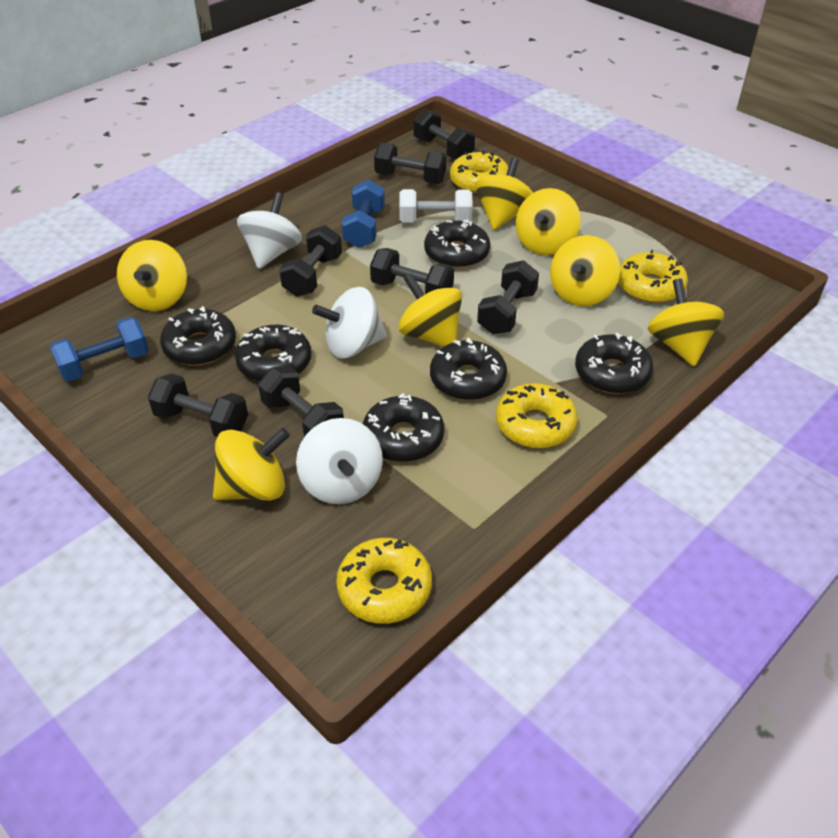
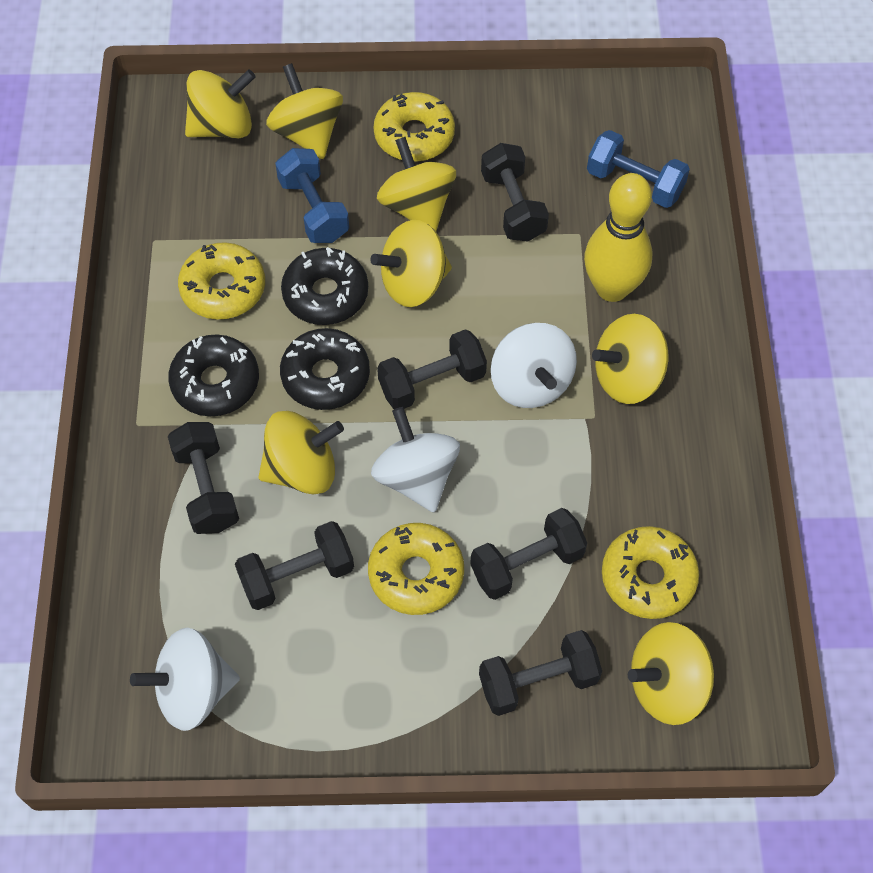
black donut: 6 -> 3
black dumbbell: 7 -> 6
white dumbbell: 1 -> 0
yellow bowling pin: 0 -> 1

